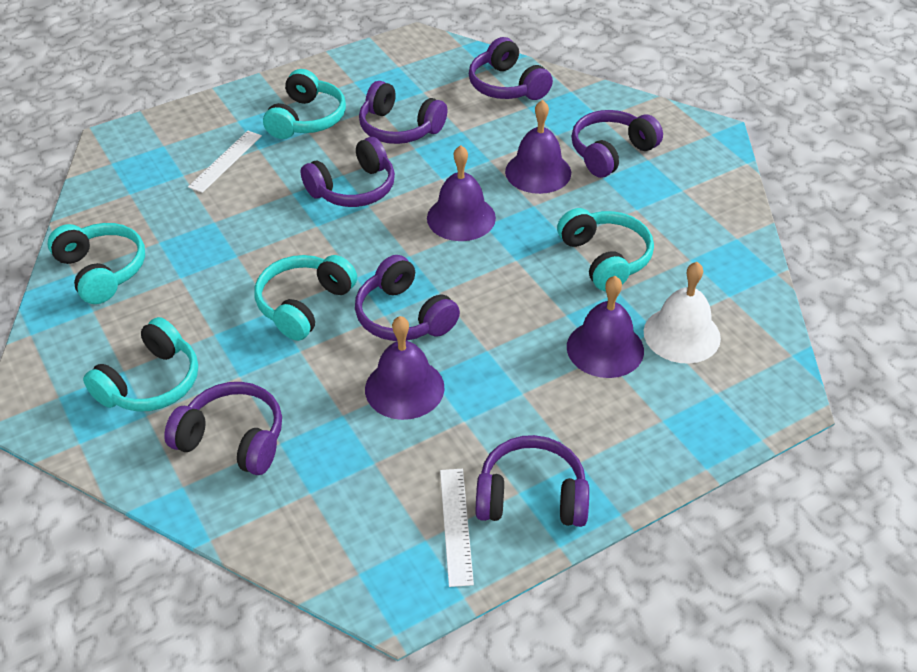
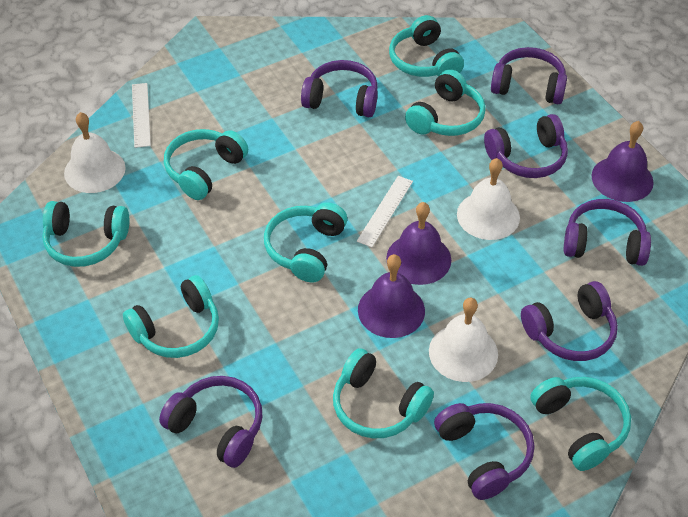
purple bell: 4 -> 3
turquoise headphones: 5 -> 8
white bell: 1 -> 3

